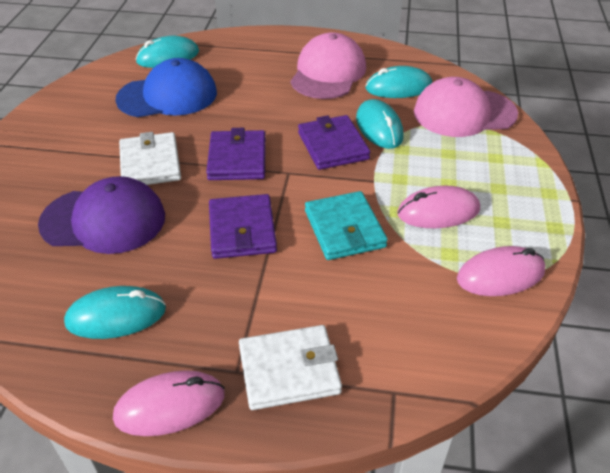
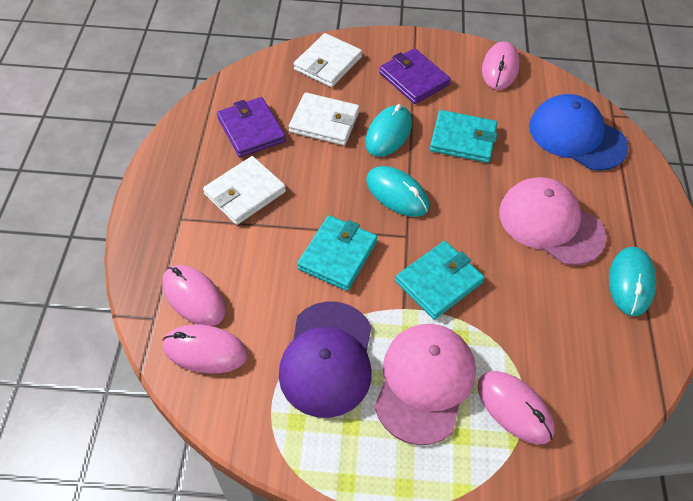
pink mouse: 3 -> 4
purple wallet: 3 -> 2
turquoise mouse: 4 -> 3
turquoise wallet: 1 -> 3
white wallet: 2 -> 3

